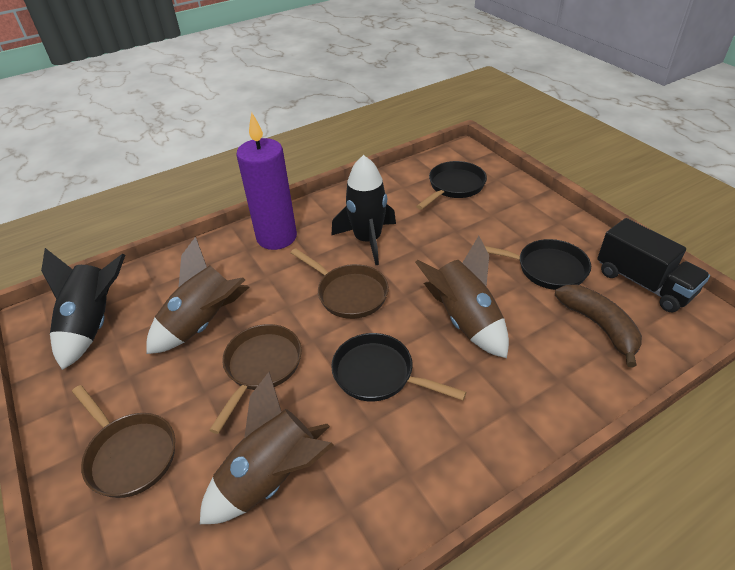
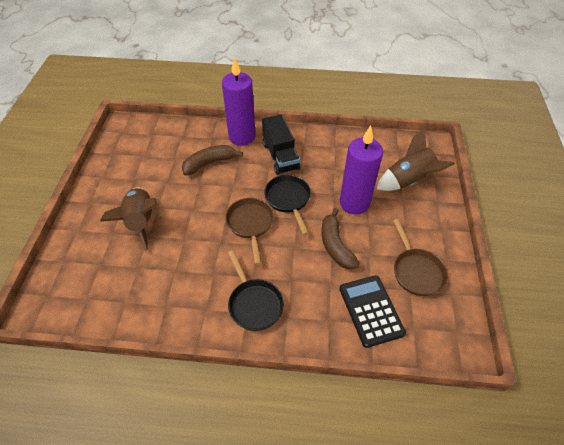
black calculator: 0 -> 1
black pan: 3 -> 2
black rocket: 2 -> 0
brown banana: 1 -> 2
brown pan: 3 -> 2
brown rocket: 3 -> 2
purple candle: 1 -> 2

